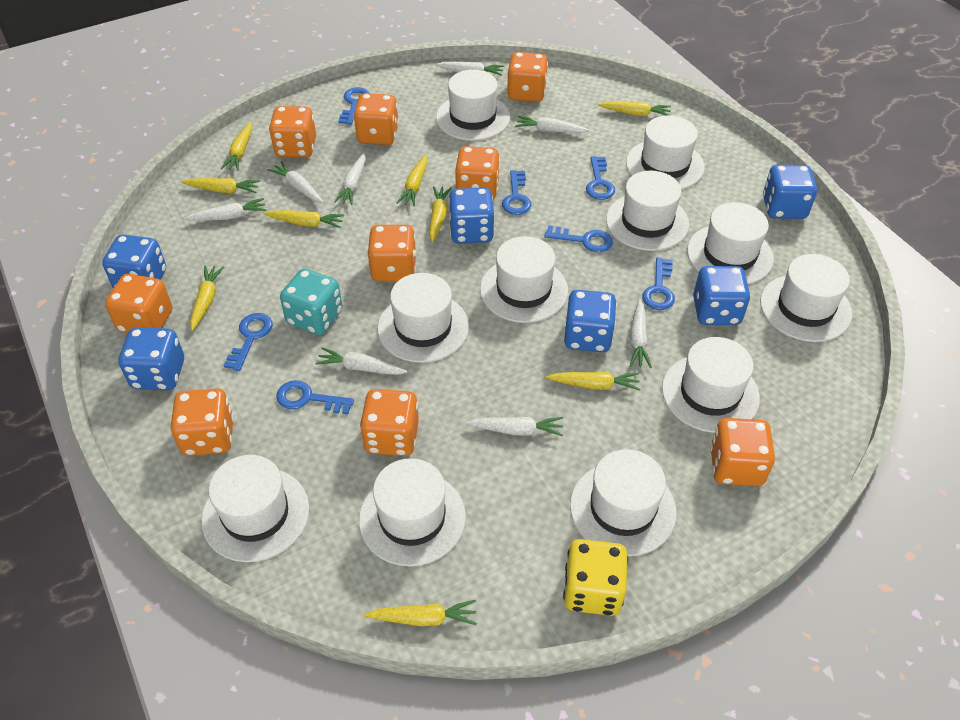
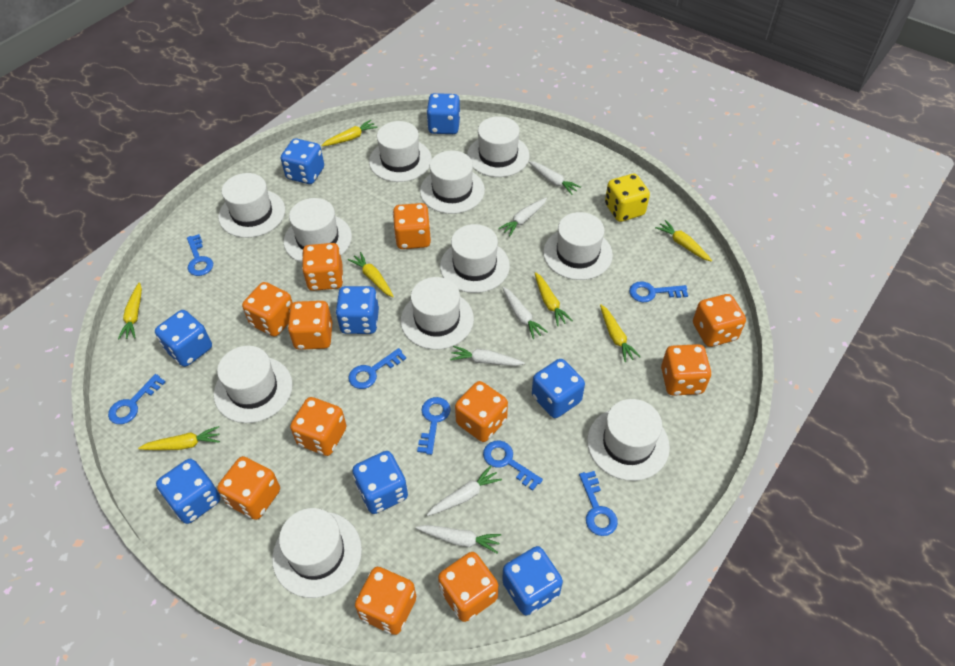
blue dice: 6 -> 8
orange dice: 9 -> 11
turquoise dice: 1 -> 0
white carrot: 8 -> 6
yellow carrot: 9 -> 7

